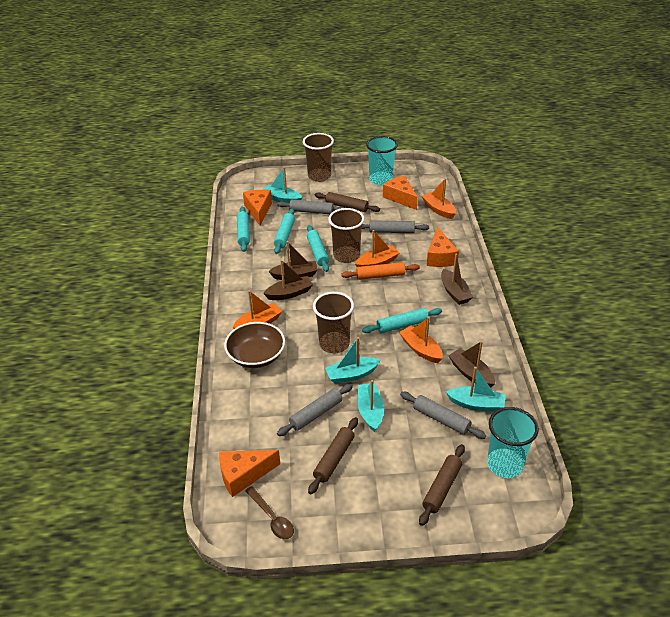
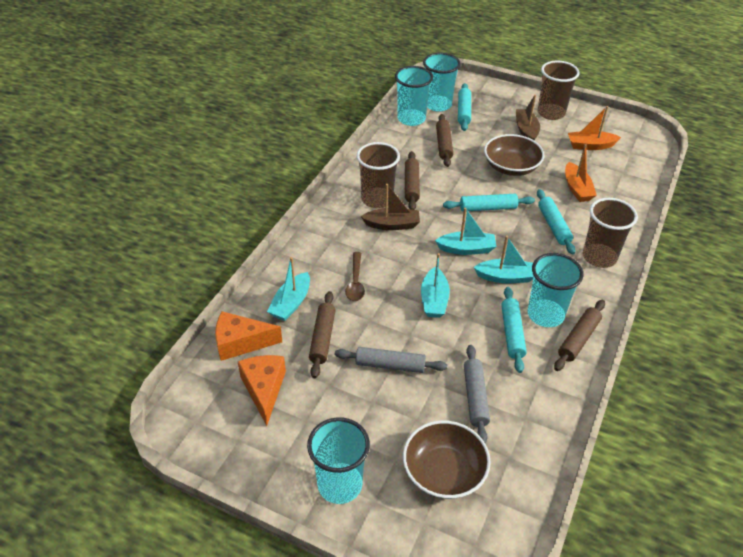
brown boat: 4 -> 2
brown bowl: 1 -> 2
brown rolling pin: 3 -> 4
grey rolling pin: 4 -> 2
orange boat: 4 -> 2
orange cheese: 4 -> 2
orange rolling pin: 1 -> 0
turquoise cup: 2 -> 4

